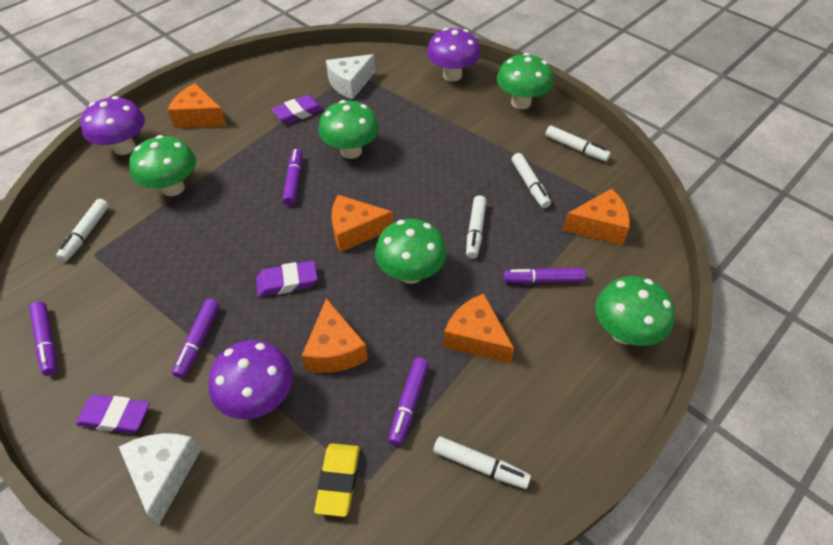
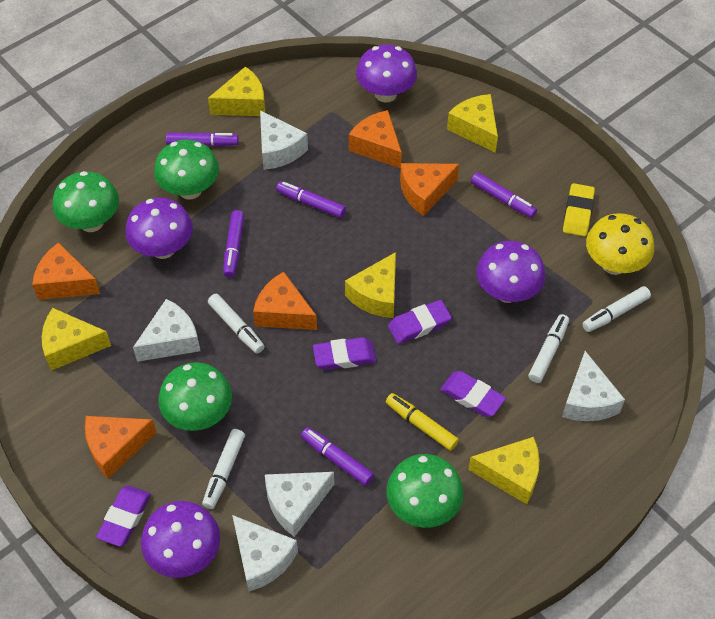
green mushroom: 5 -> 4
purple eraser: 3 -> 4
purple mushroom: 3 -> 4
white cheese: 2 -> 5
white marker: 5 -> 4
yellow cheese: 0 -> 5
yellow marker: 0 -> 1
yellow mushroom: 0 -> 1

